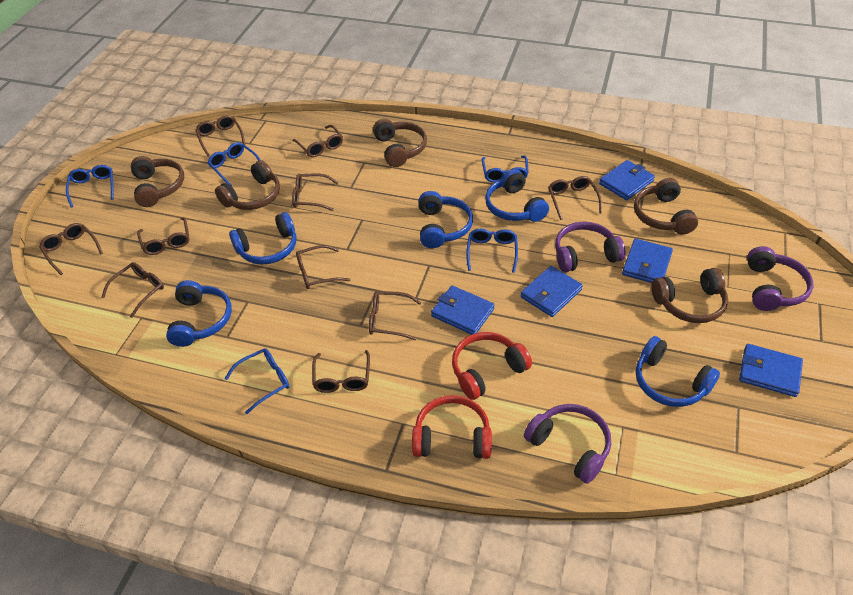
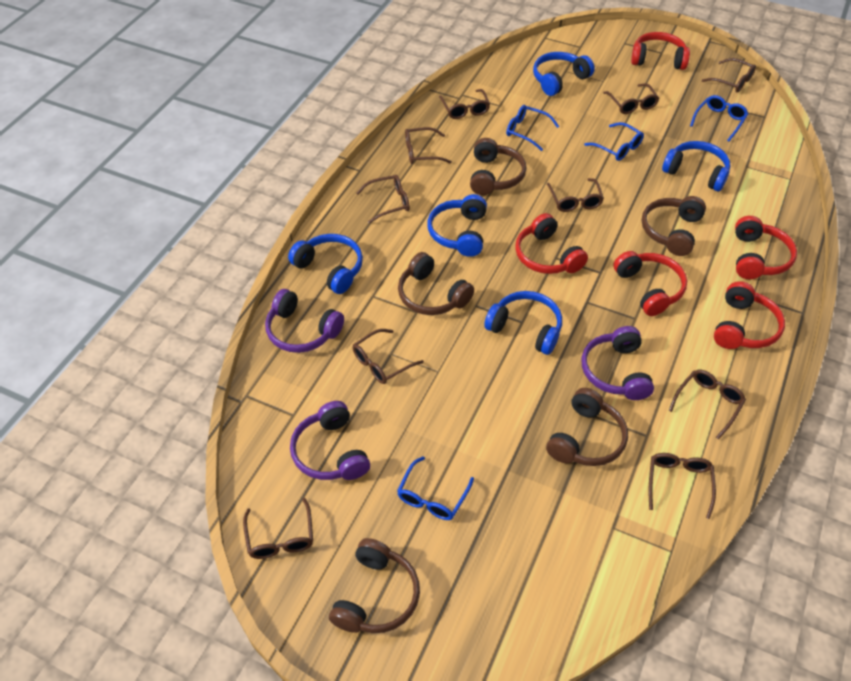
blue glasses: 5 -> 4
blue wallet: 5 -> 0
red headphones: 2 -> 5

